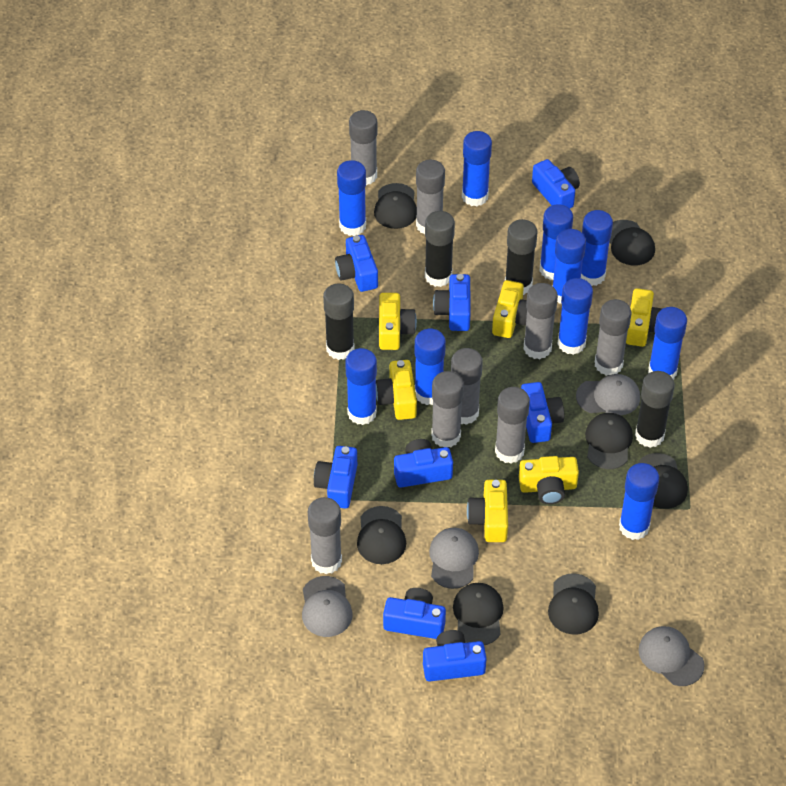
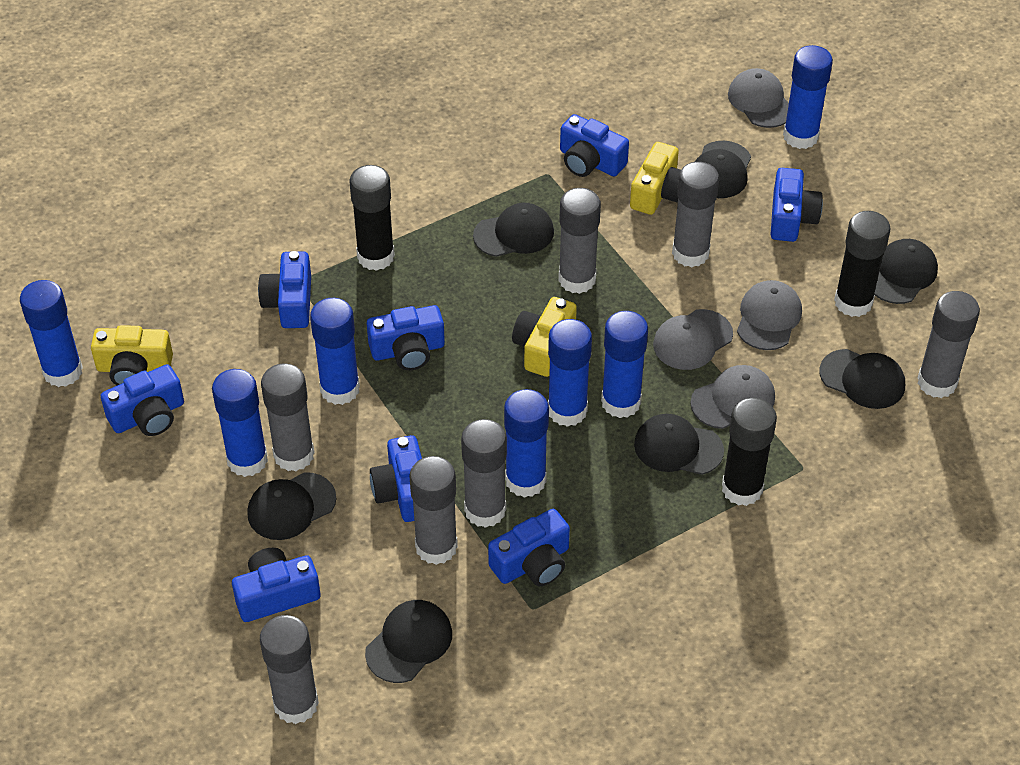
black glue stick: 4 -> 3
blue glue stick: 10 -> 7
grey glue stick: 8 -> 7
yellow camera: 6 -> 3

